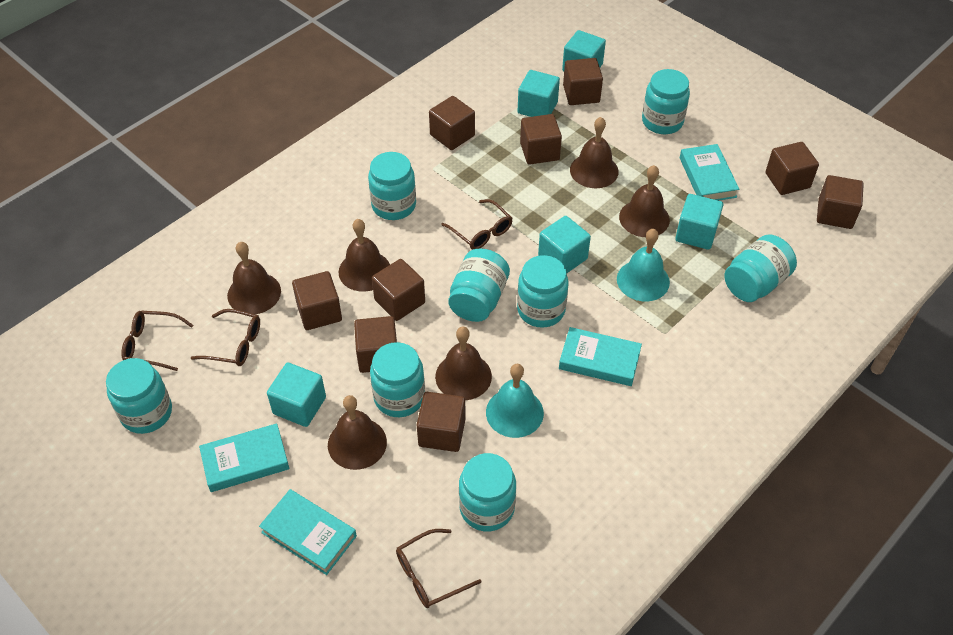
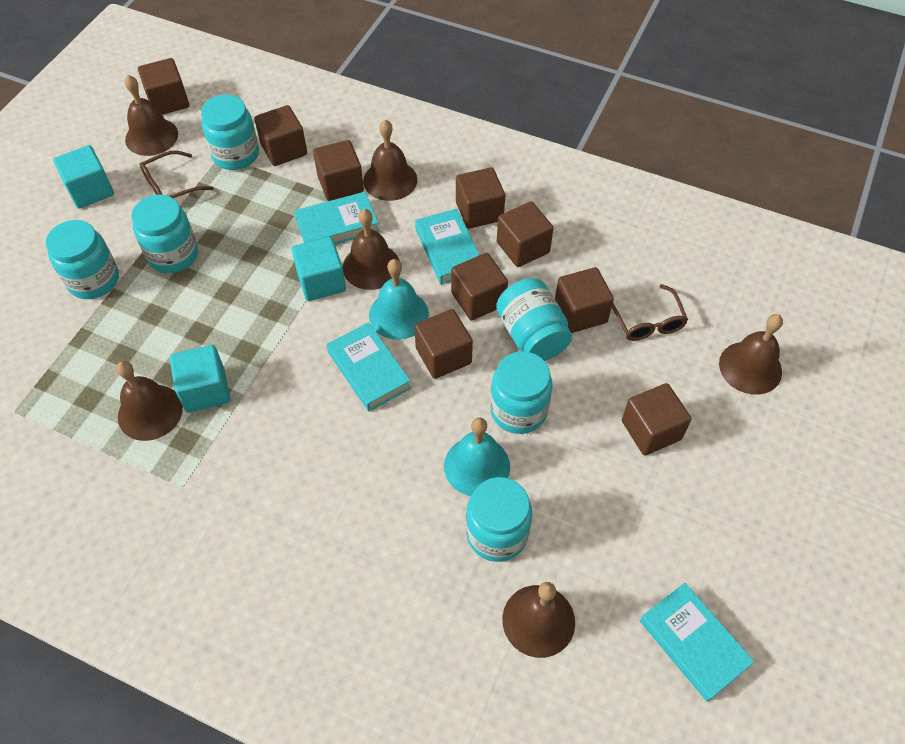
brown glasses: 4 -> 2
turquoise cube: 5 -> 3
turquoise jar: 8 -> 6

